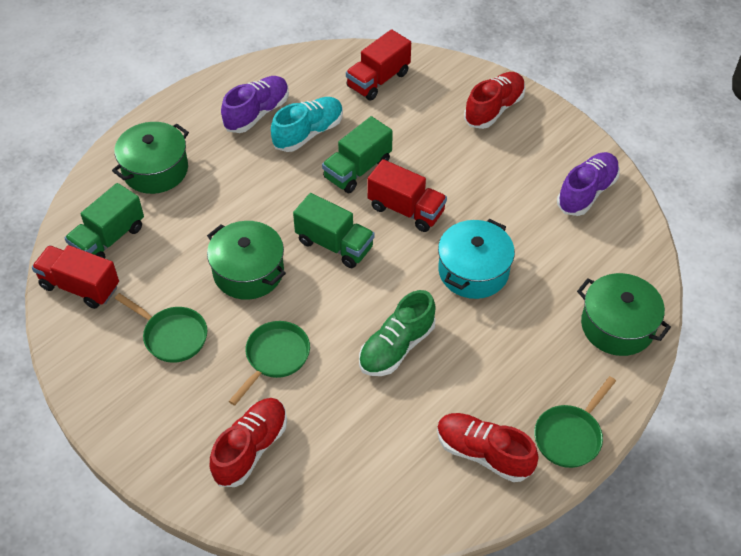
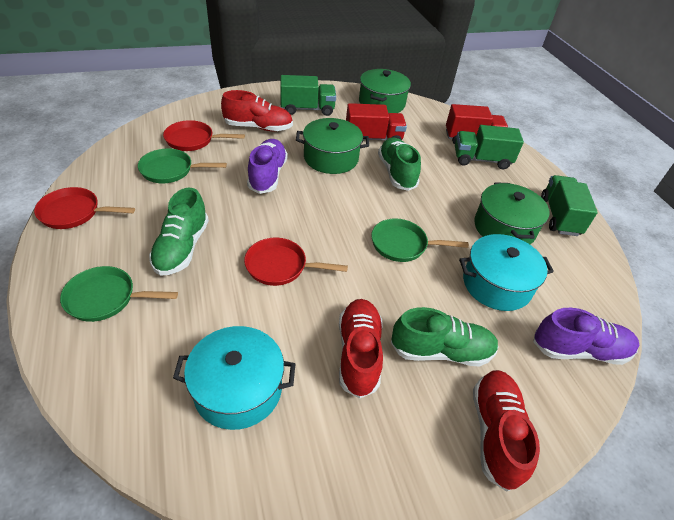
green shoe: 1 -> 3
red pan: 0 -> 3
red truck: 3 -> 2
turquoise pot: 1 -> 2
turquoise shoe: 1 -> 0

